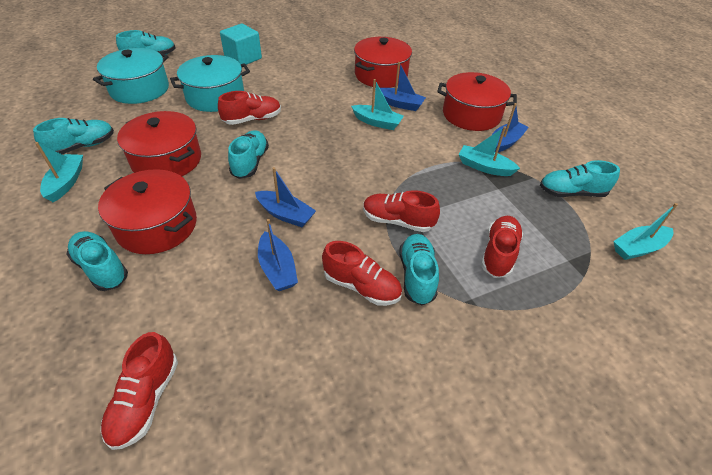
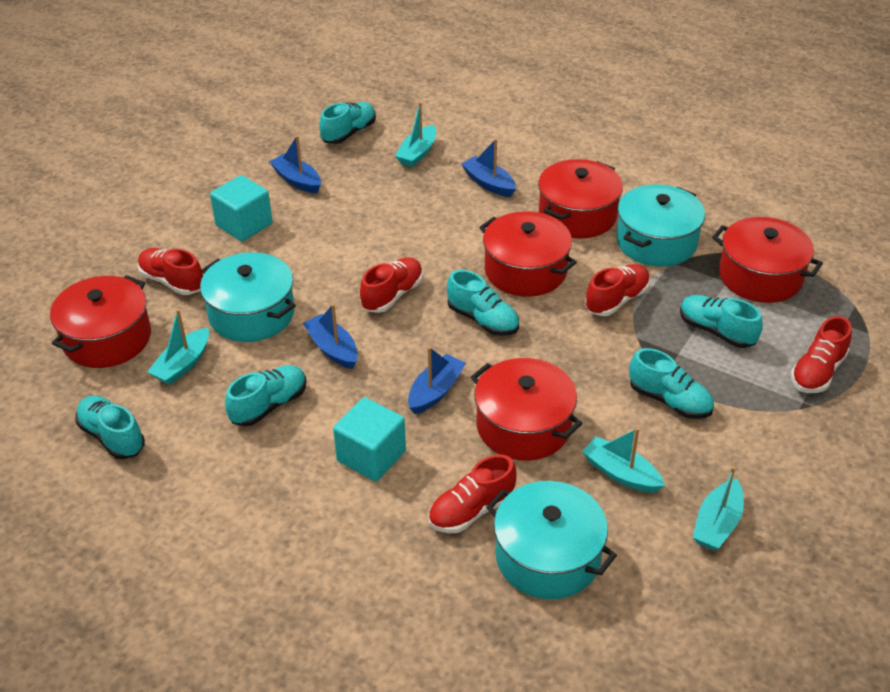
red pot: 4 -> 5
turquoise cube: 1 -> 2
turquoise pot: 2 -> 3

